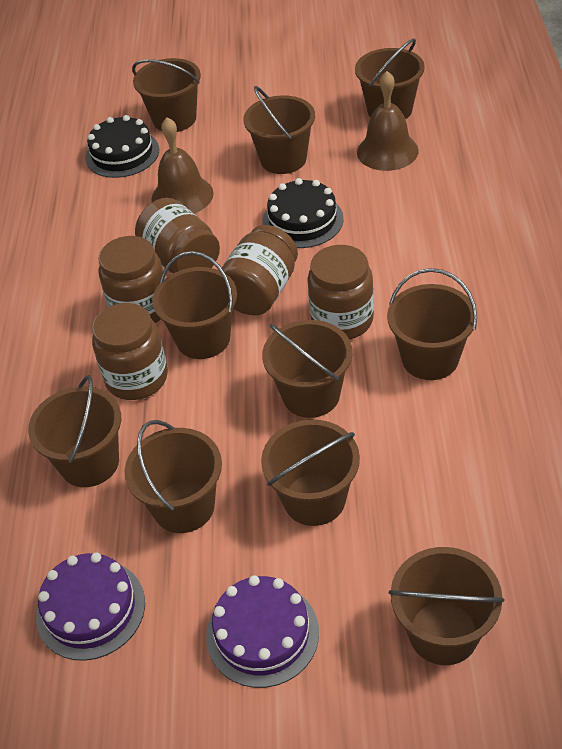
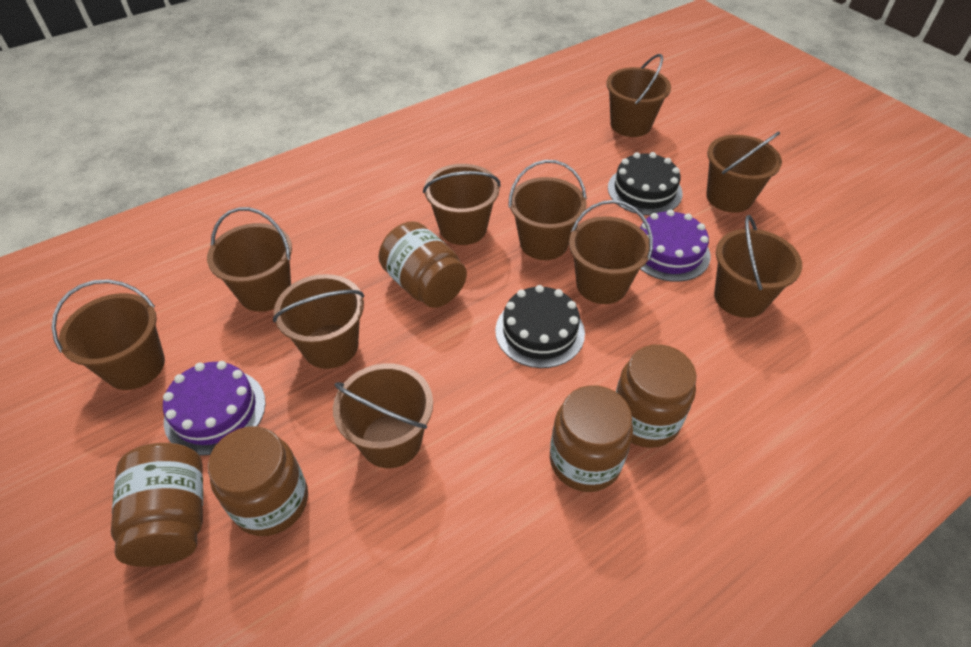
brown bell: 2 -> 0

